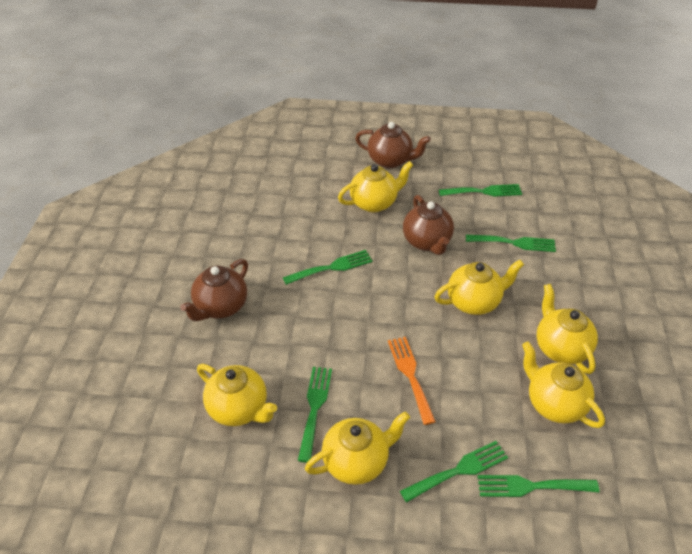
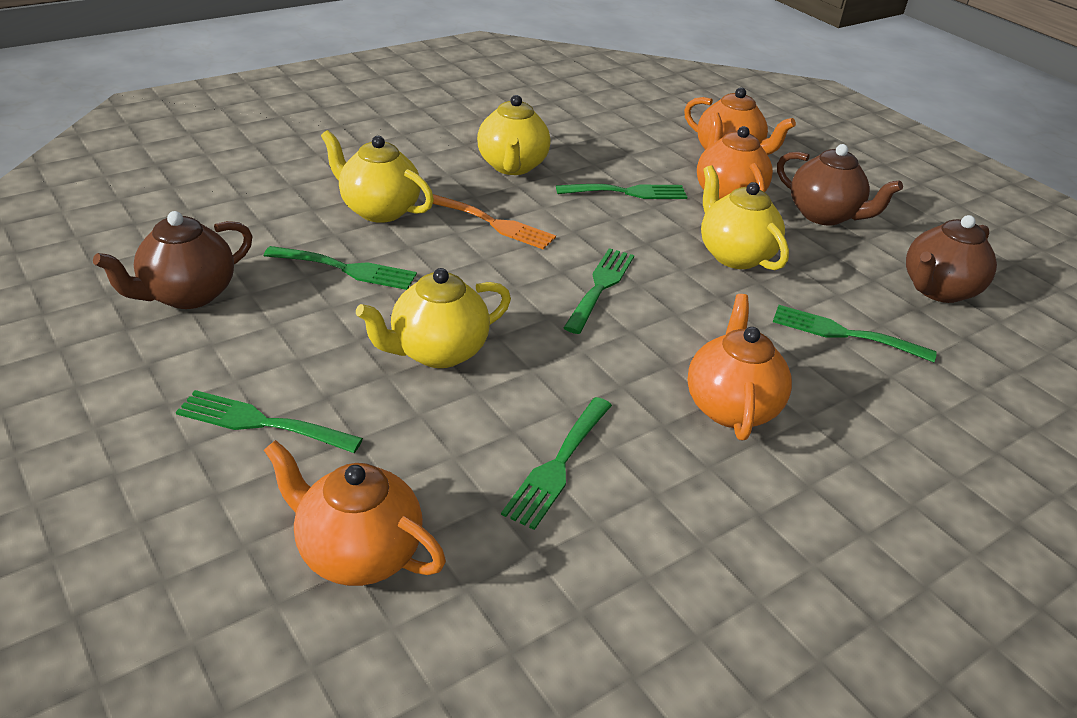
orange teapot: 0 -> 4
yellow teapot: 6 -> 4

